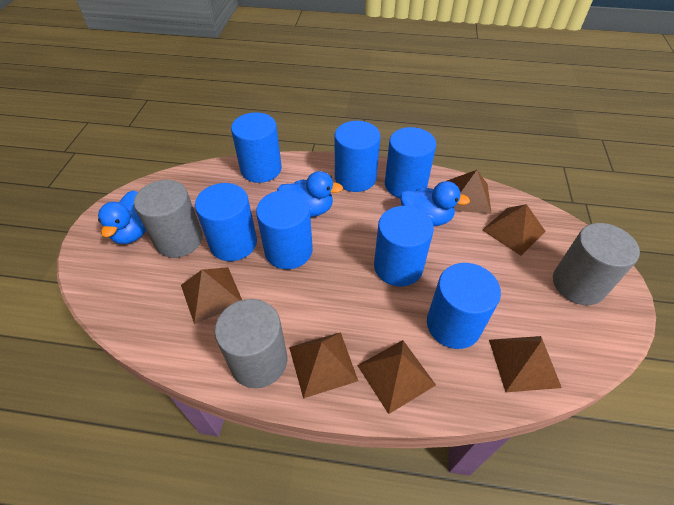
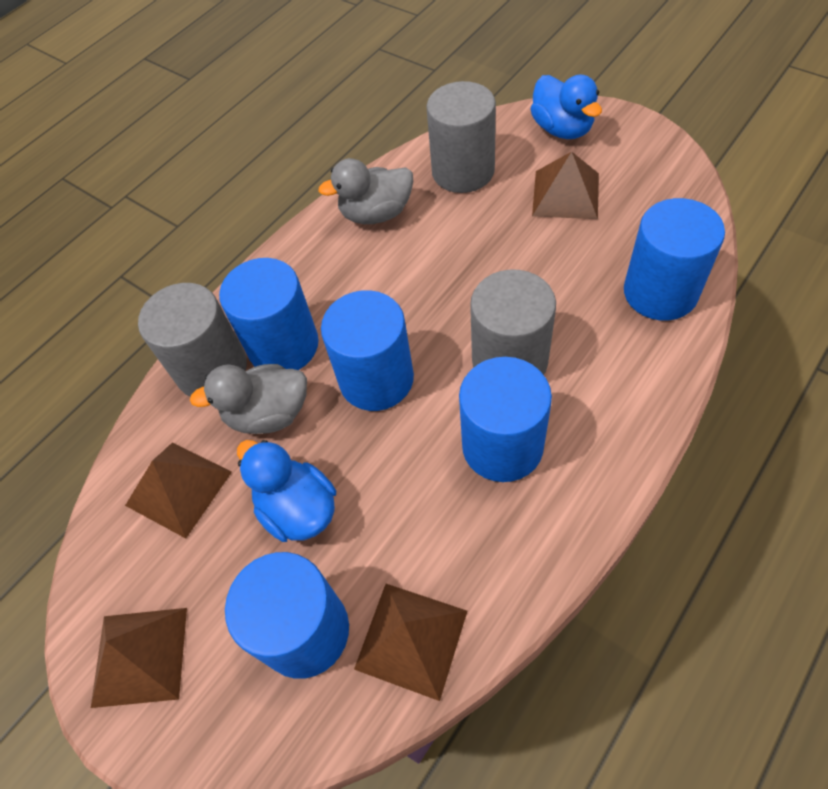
blue cylinder: 7 -> 5
blue duck: 3 -> 2
brown pyramid: 6 -> 4
grey duck: 0 -> 2

